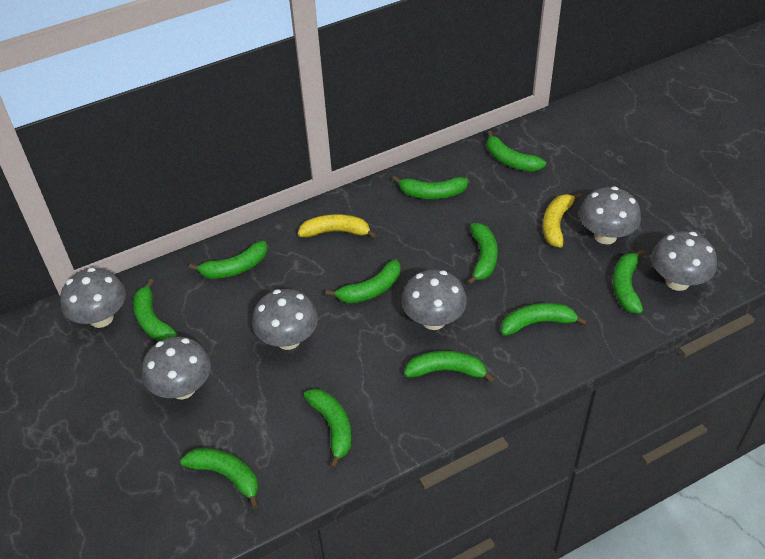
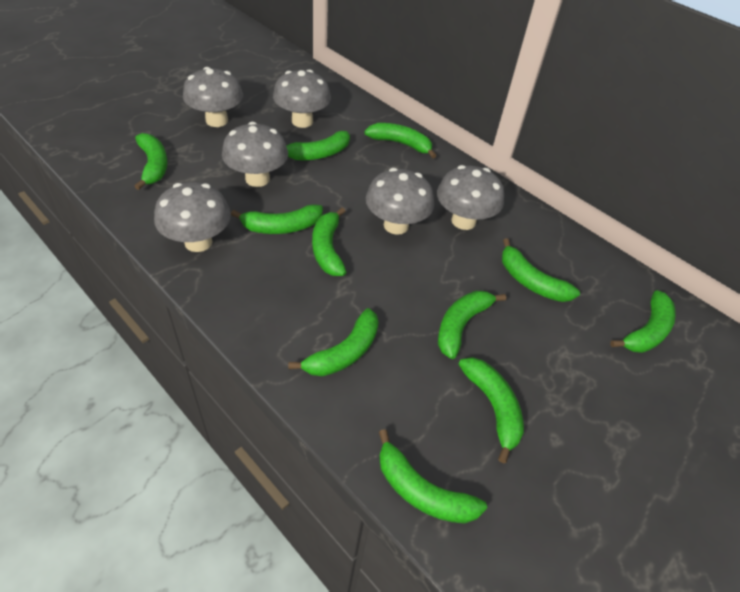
yellow banana: 2 -> 0

